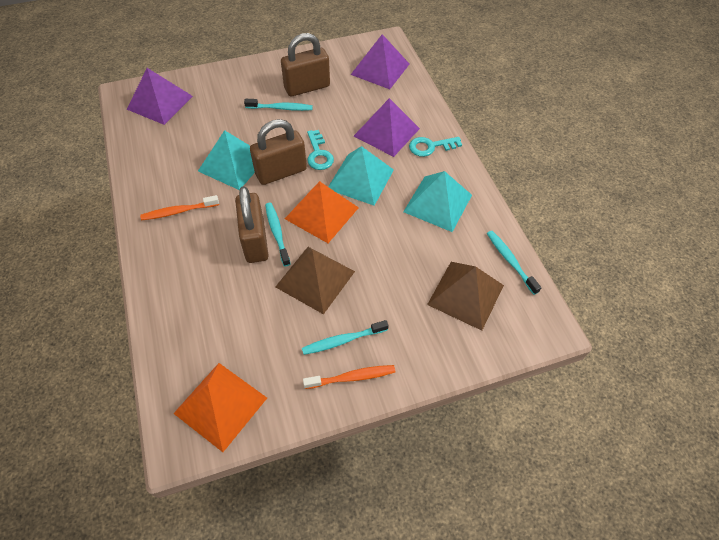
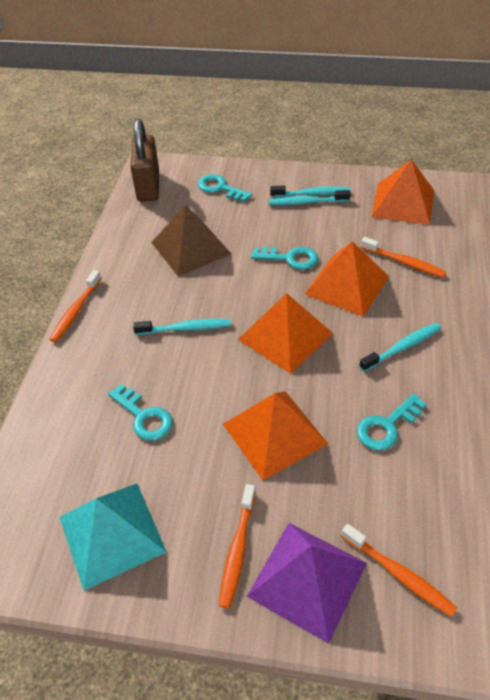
brown padlock: 3 -> 1
brown pyramid: 2 -> 1
orange pyramid: 2 -> 4
orange toothbrush: 2 -> 4
purple pyramid: 3 -> 1
turquoise key: 2 -> 4
turquoise pyramid: 3 -> 1

